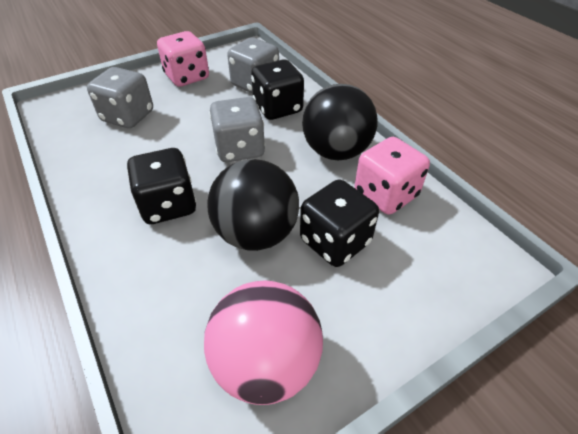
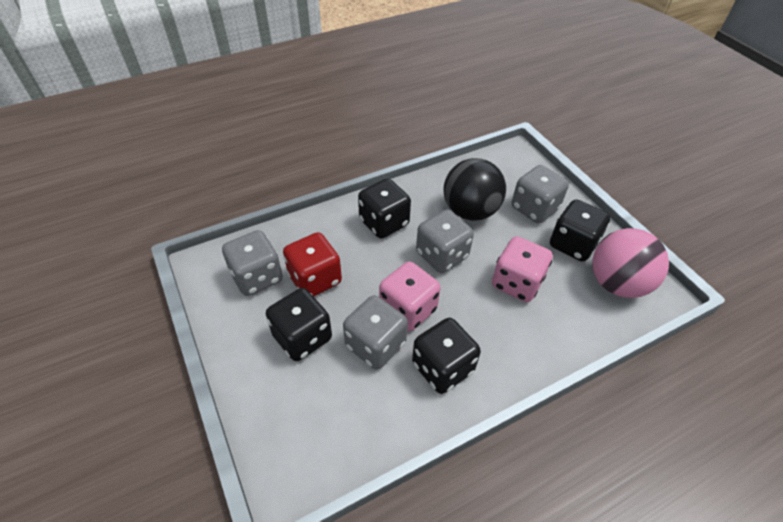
black ball: 2 -> 1
black dice: 3 -> 4
grey dice: 3 -> 4
red dice: 0 -> 1

